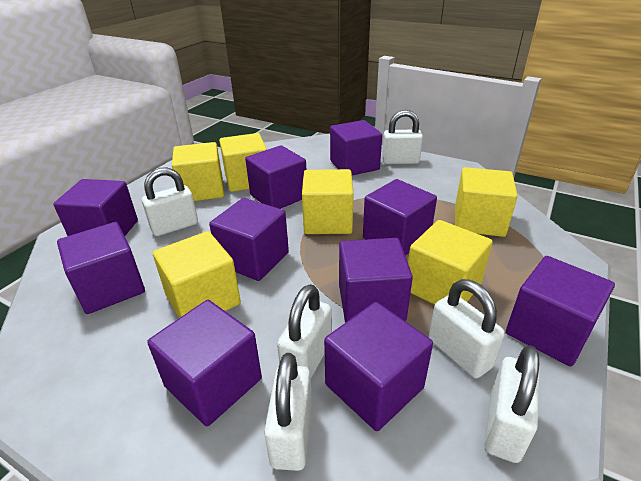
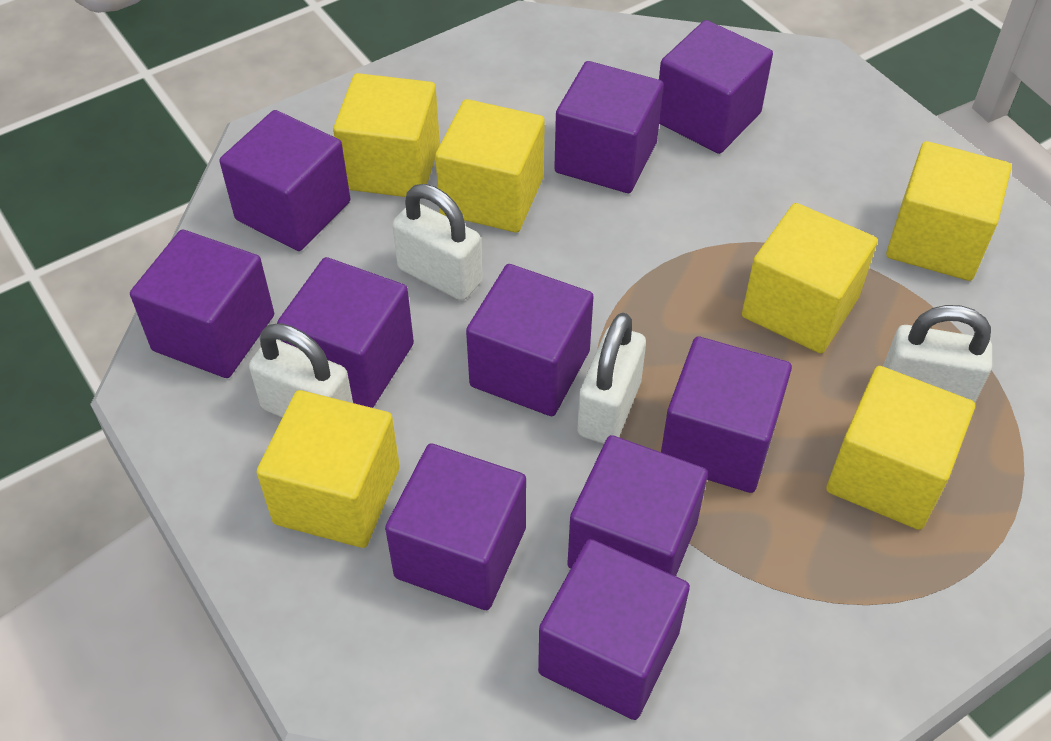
white padlock: 6 -> 4

